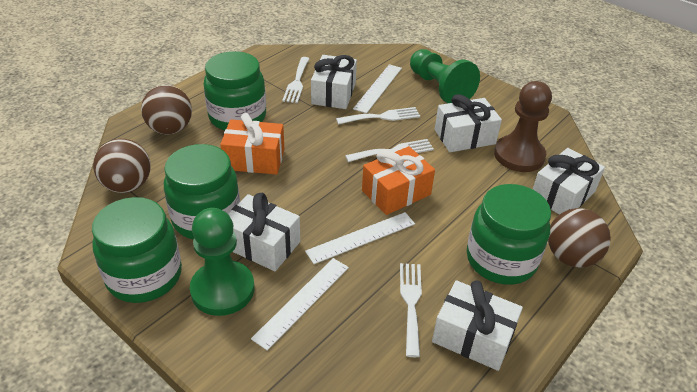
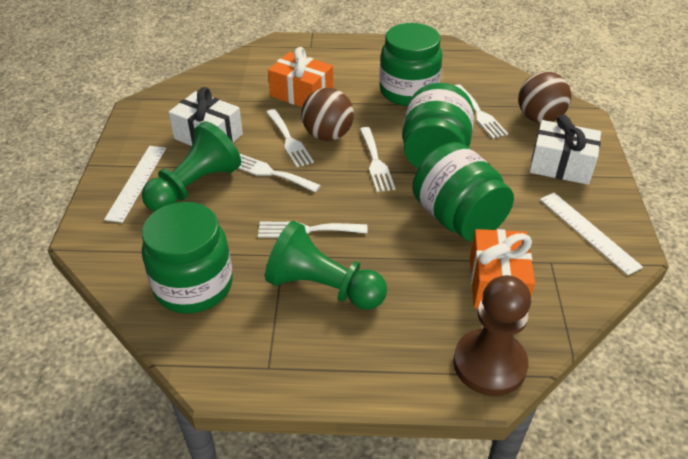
brown ball: 3 -> 2
white fork: 4 -> 5
white gift: 5 -> 2
white ruler: 3 -> 2

